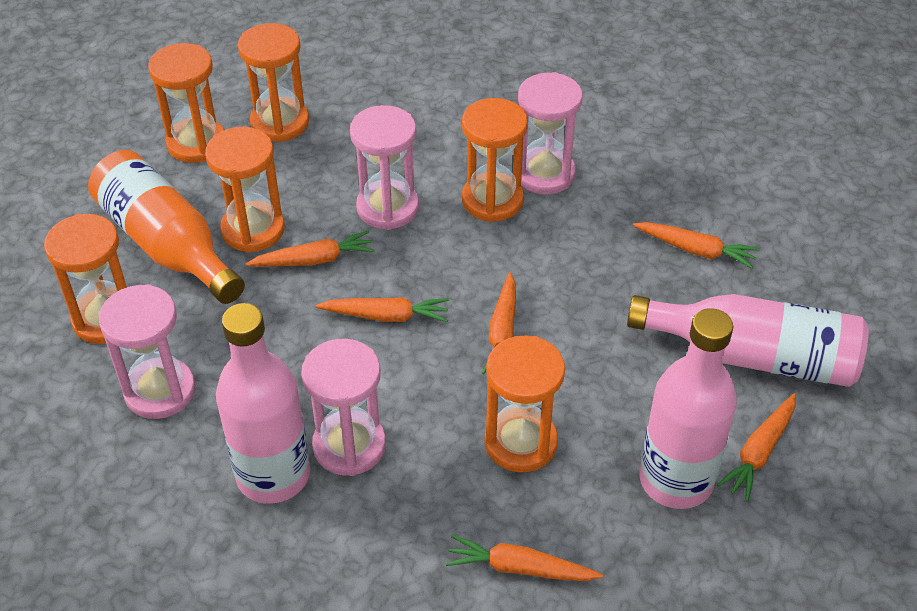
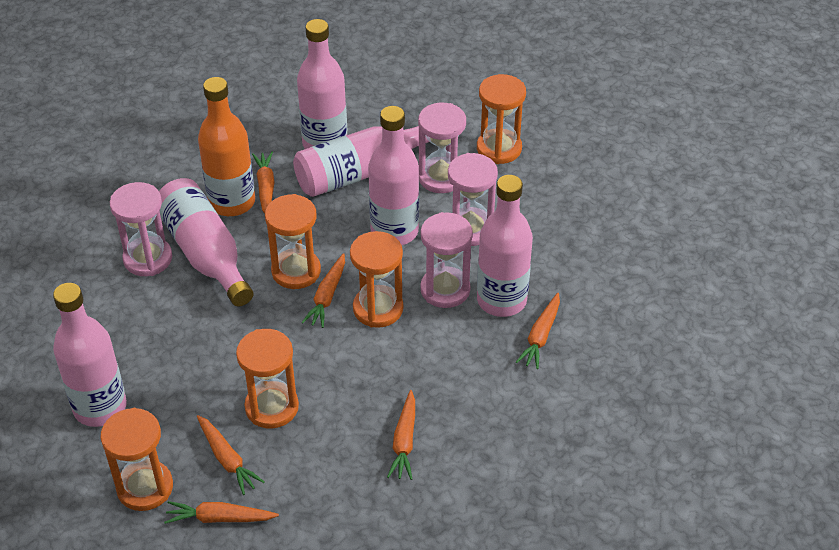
orange hourglass: 6 -> 5
pink bottle: 3 -> 6

